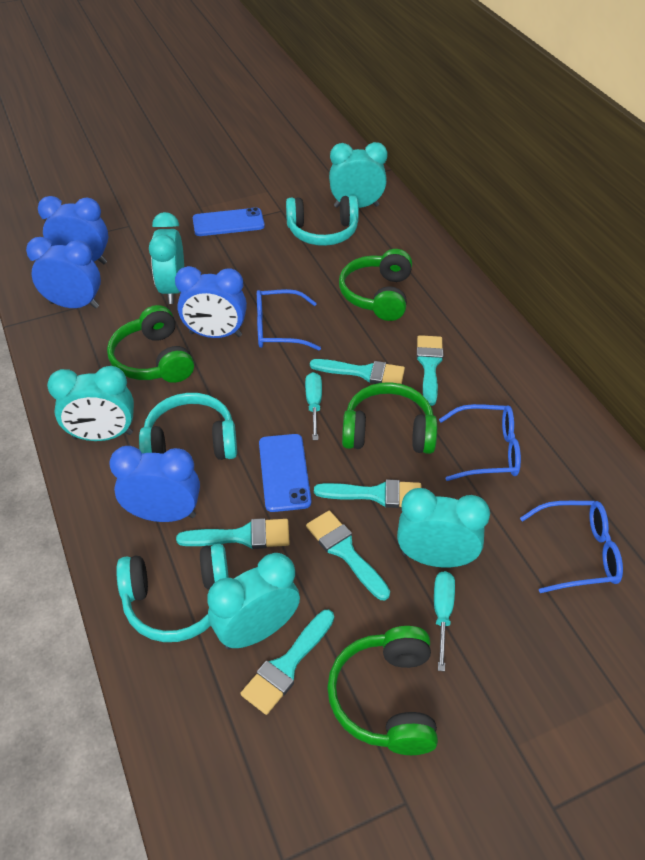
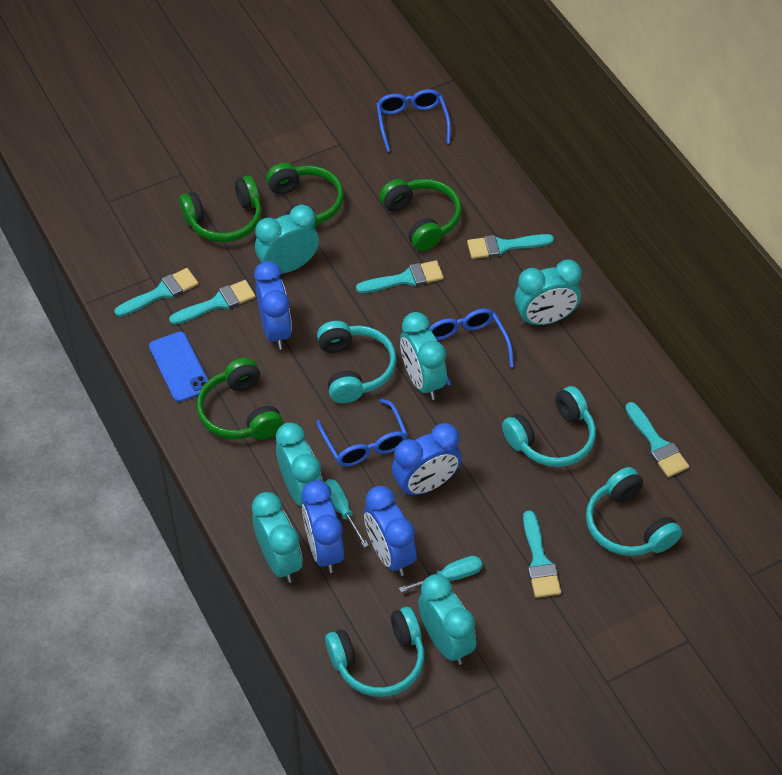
blue phone: 2 -> 1
turquoise clock: 5 -> 6
turquoise headphones: 3 -> 4

